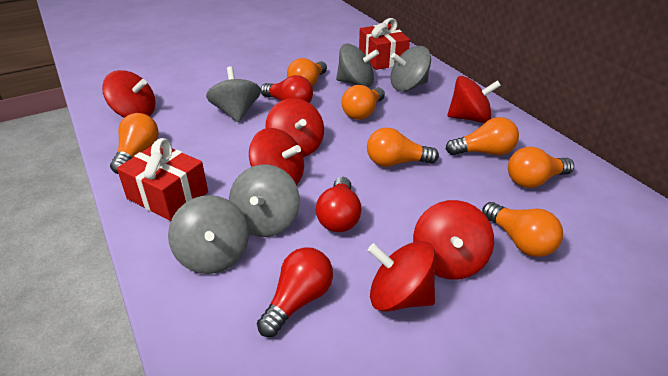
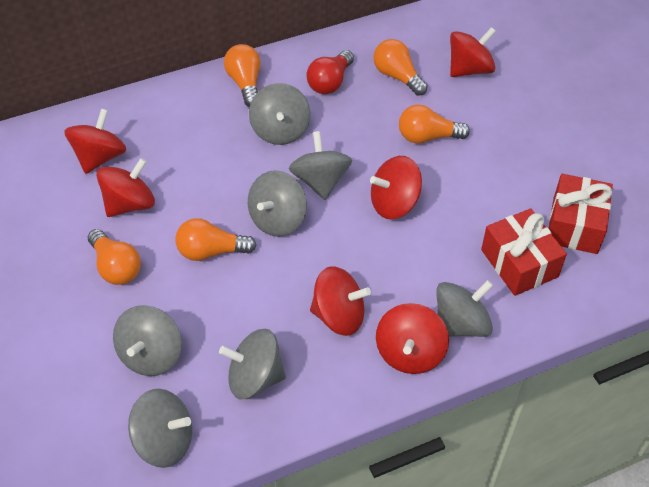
grey spinning top: 5 -> 7
orange light bulb: 7 -> 5
red light bulb: 3 -> 1

